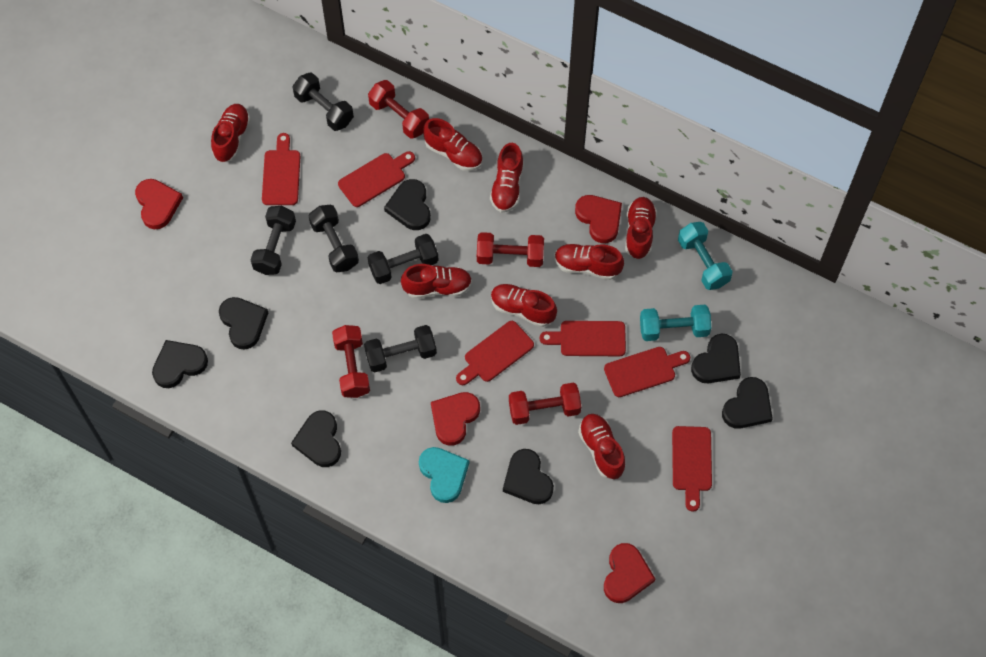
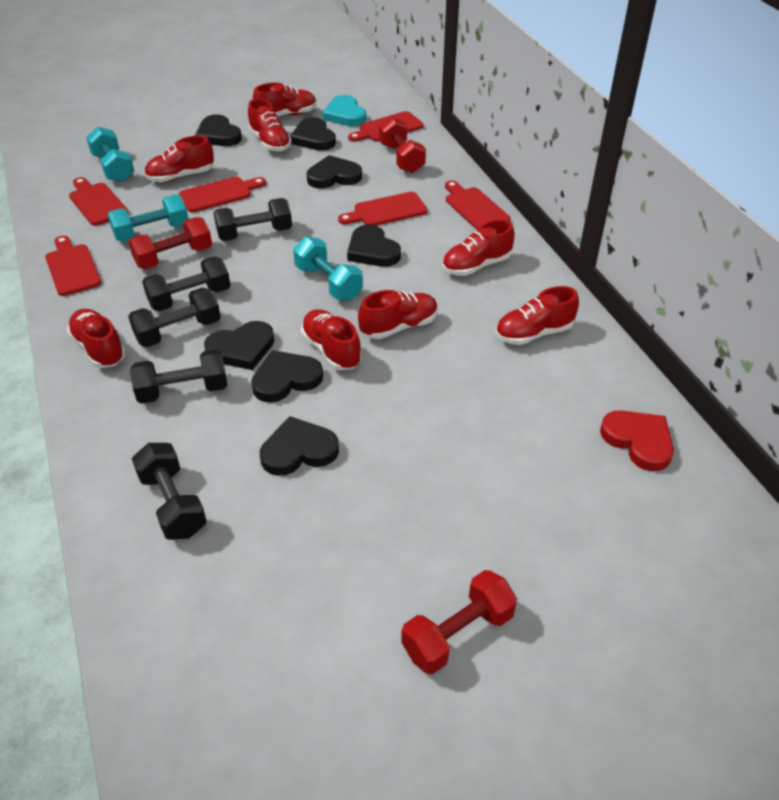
red dumbbell: 4 -> 3
red heart: 4 -> 1
turquoise dumbbell: 2 -> 3

